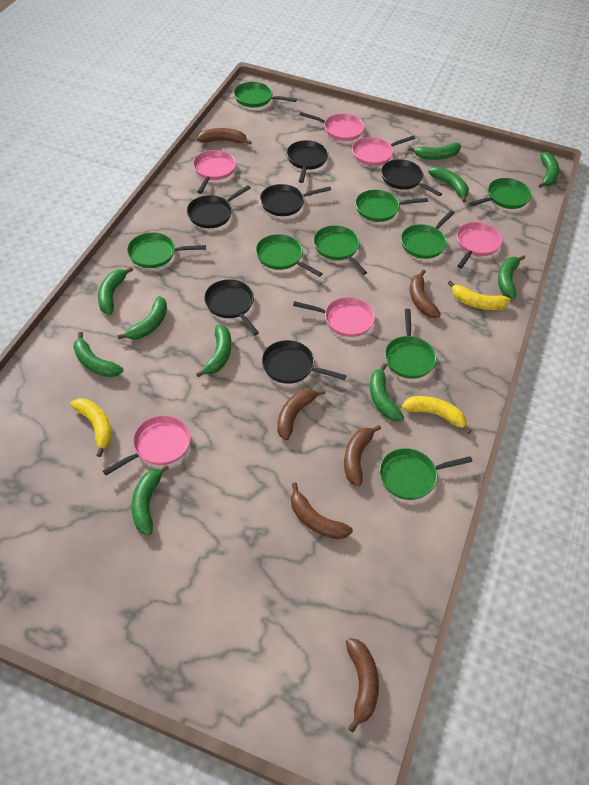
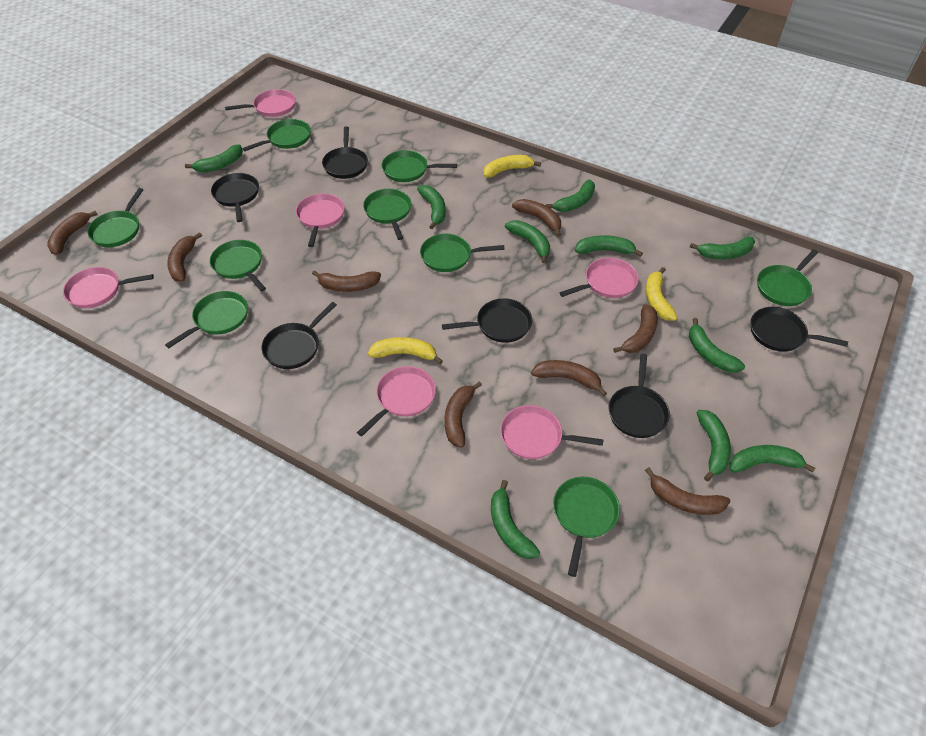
brown banana: 6 -> 8

